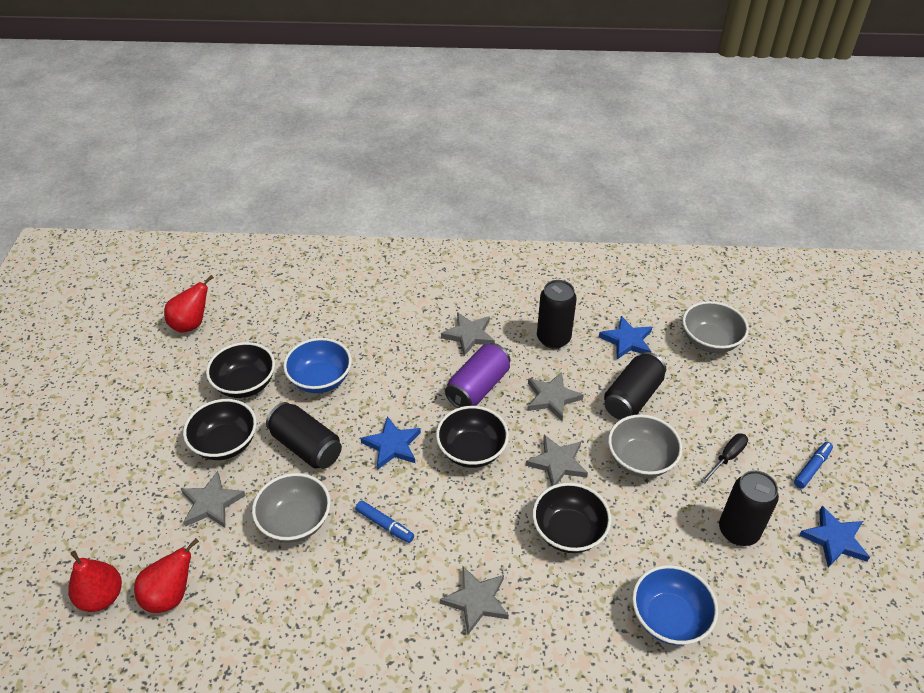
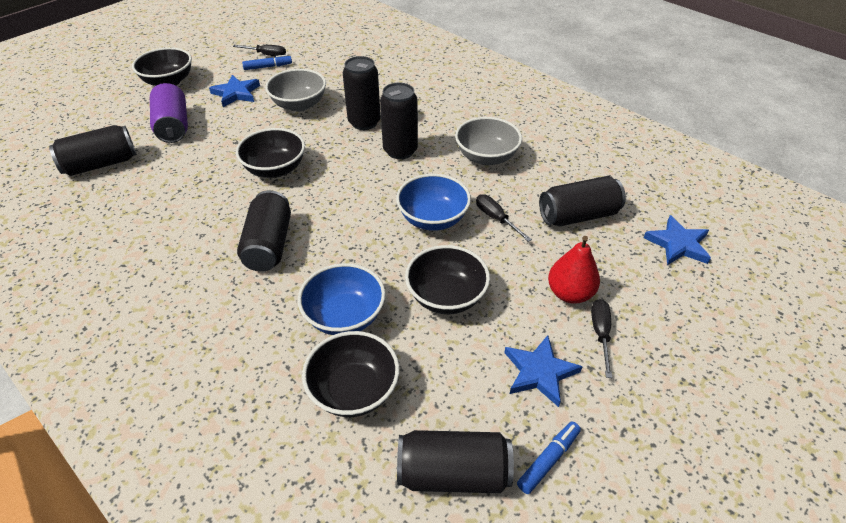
black can: 4 -> 6
black screwdriver: 1 -> 3
grey bowl: 3 -> 2
grey star: 5 -> 0
red pear: 3 -> 1

